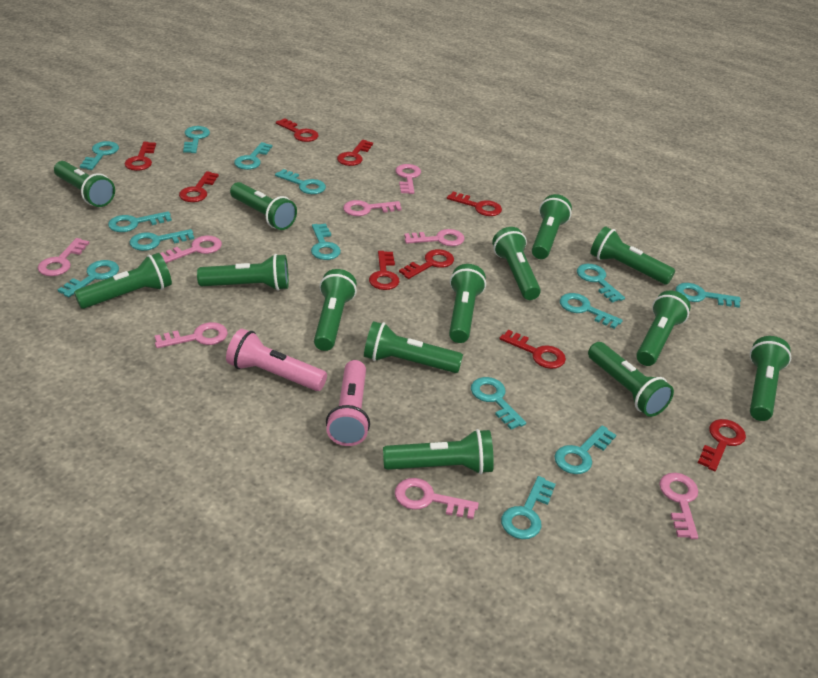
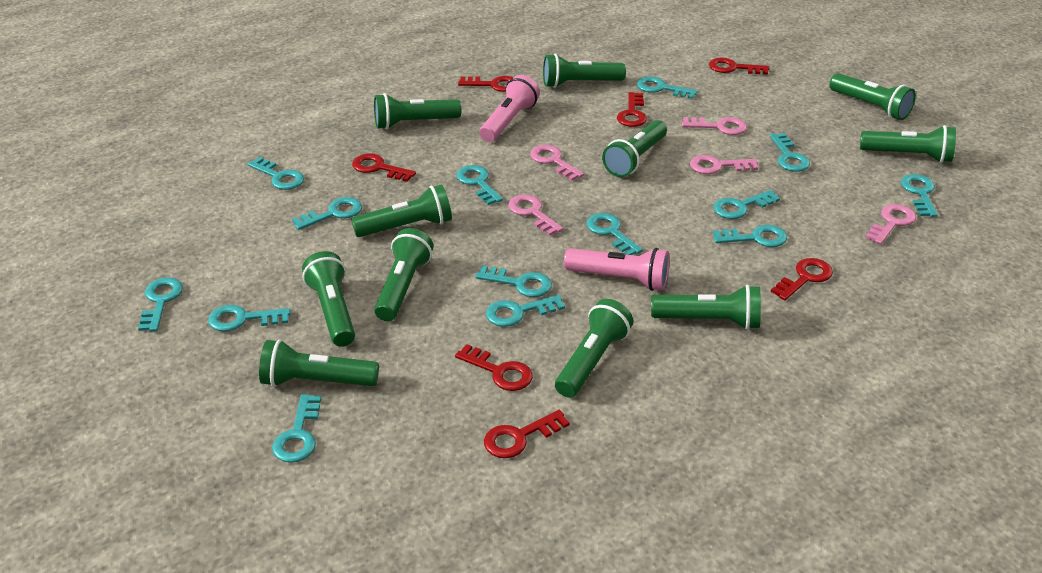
green flashlight: 14 -> 11
pink key: 8 -> 5
red key: 9 -> 7

